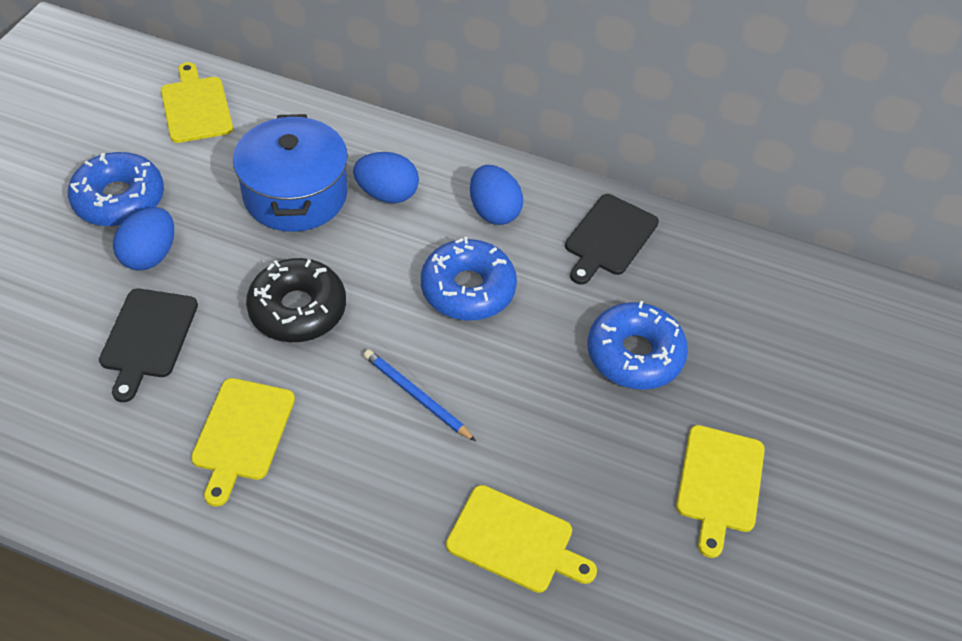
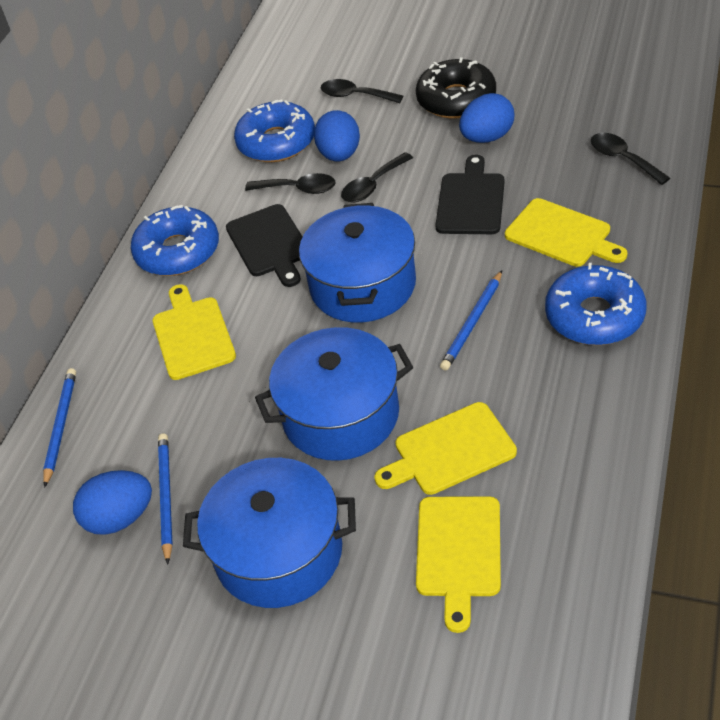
black spoon: 0 -> 4
blue pencil: 1 -> 3
blue pot: 1 -> 3

